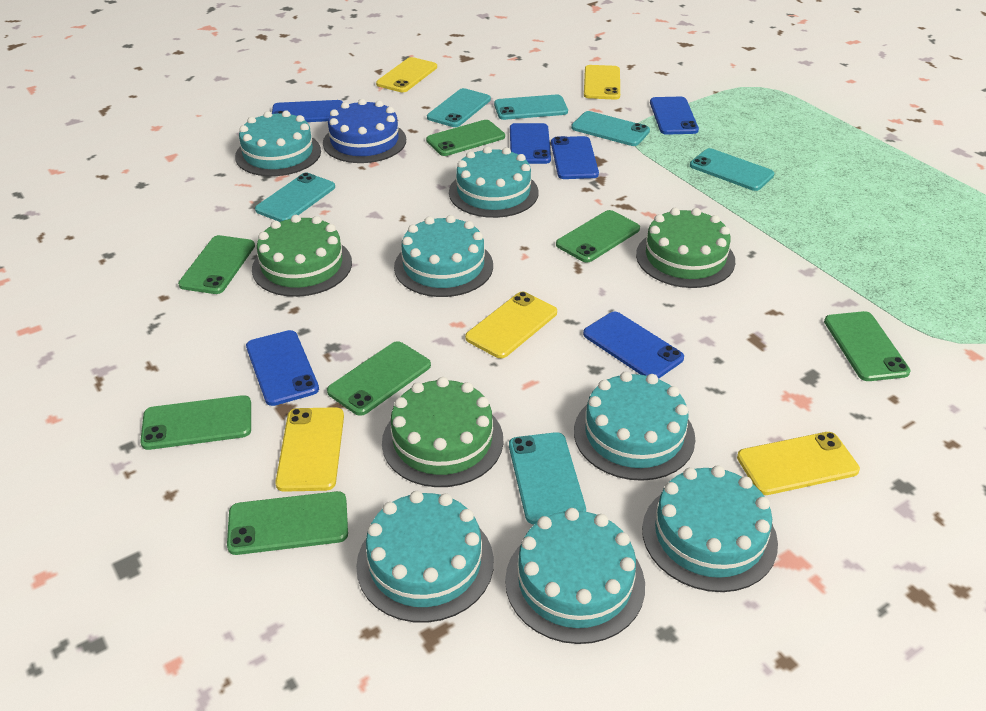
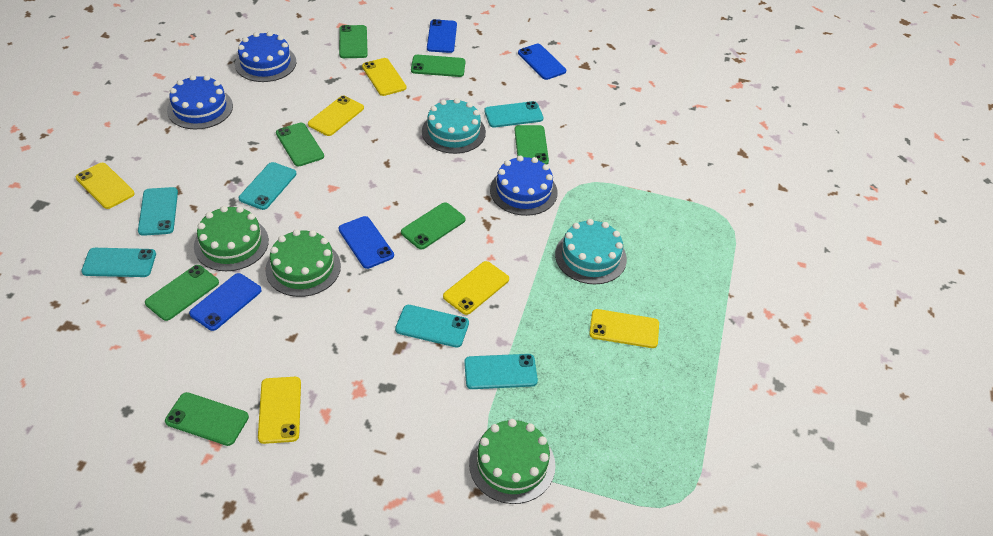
blue cake: 1 -> 3
blue phone: 6 -> 4
turquoise cake: 7 -> 2
yellow phone: 5 -> 6

